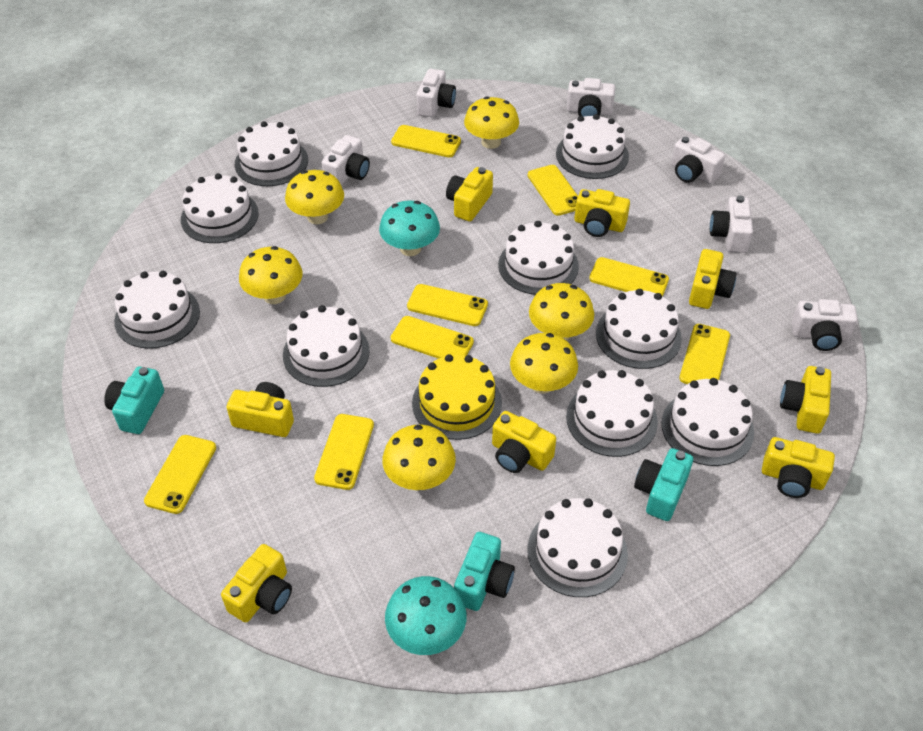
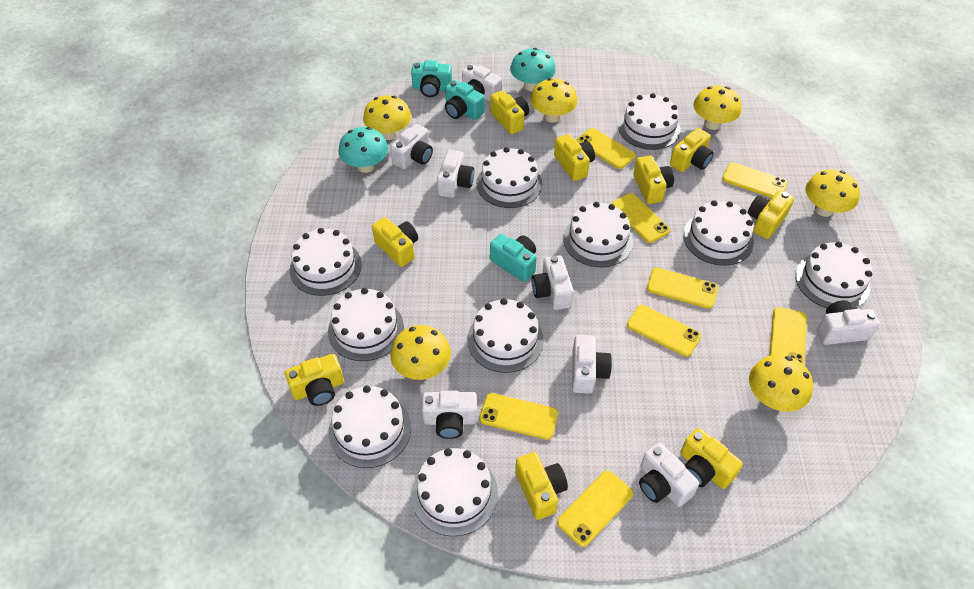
white camera: 6 -> 8
yellow cake: 1 -> 0
yellow camera: 8 -> 9

